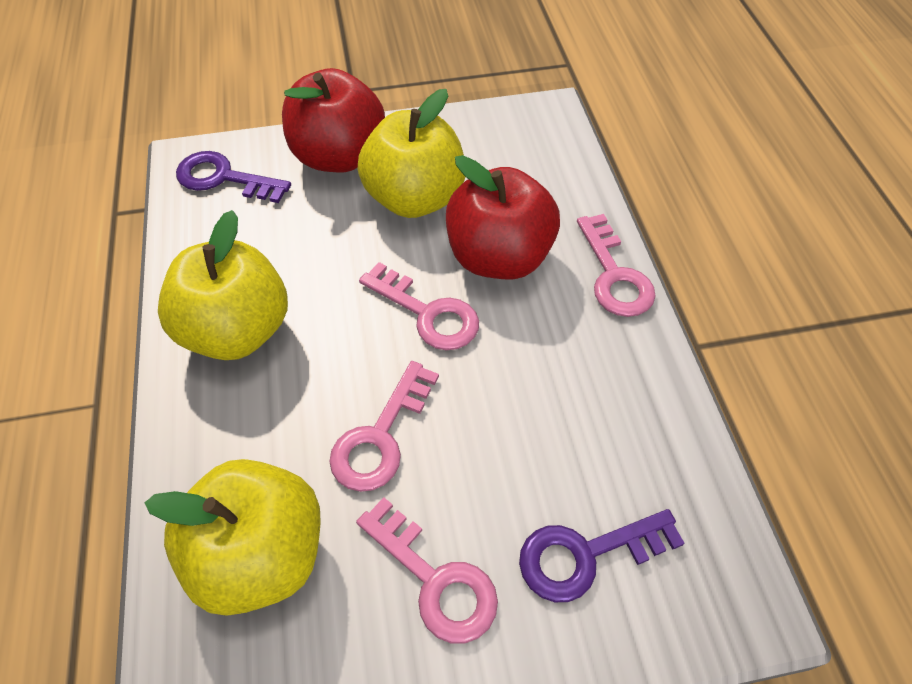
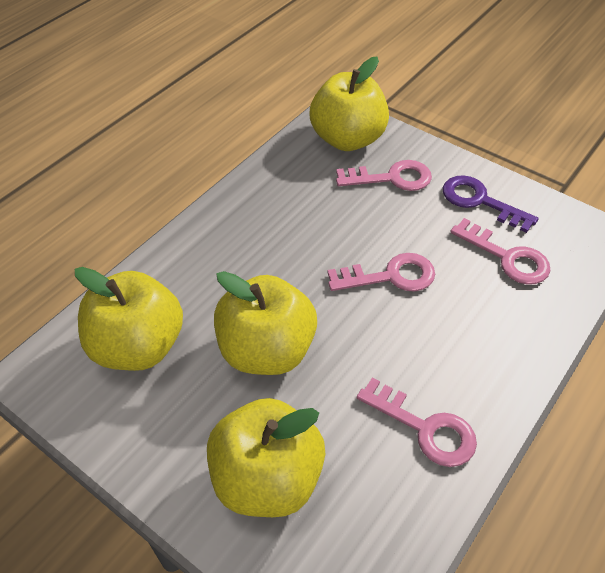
purple key: 2 -> 1
red apple: 2 -> 0
yellow apple: 3 -> 4

